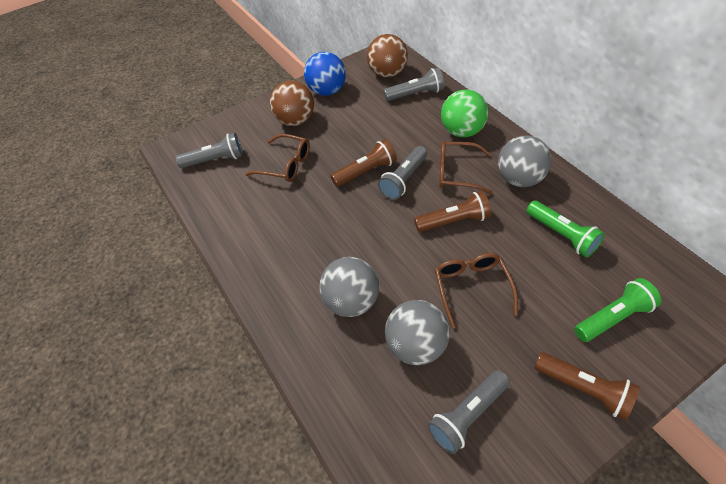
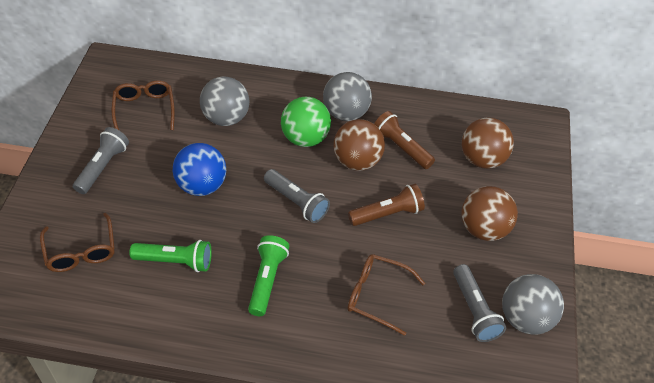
brown ball: 2 -> 3
brown flashlight: 3 -> 2
grey flashlight: 4 -> 3

